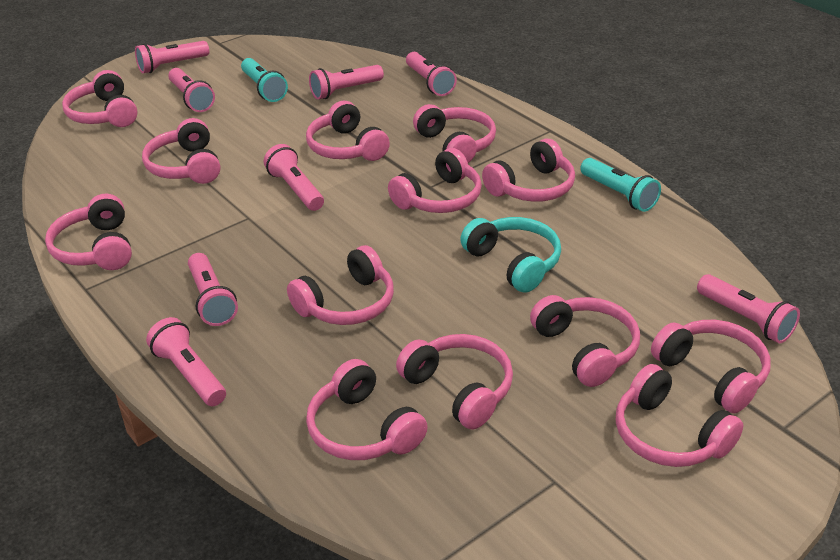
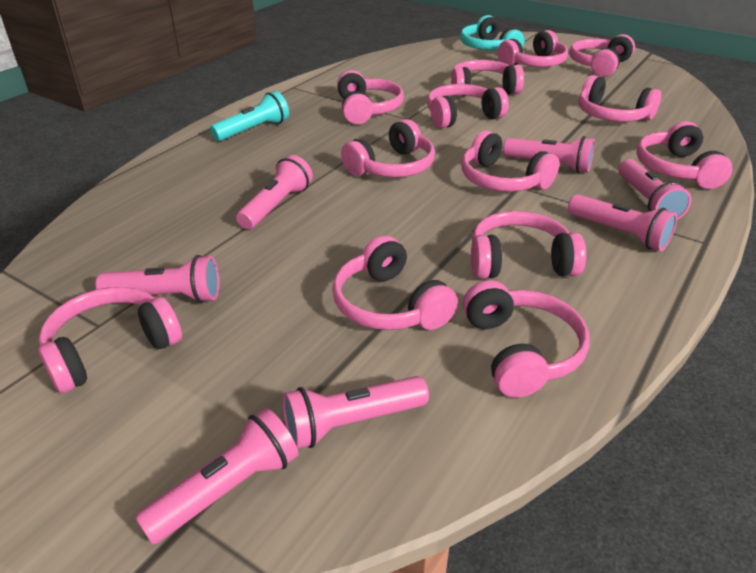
pink flashlight: 8 -> 7
turquoise flashlight: 2 -> 1

